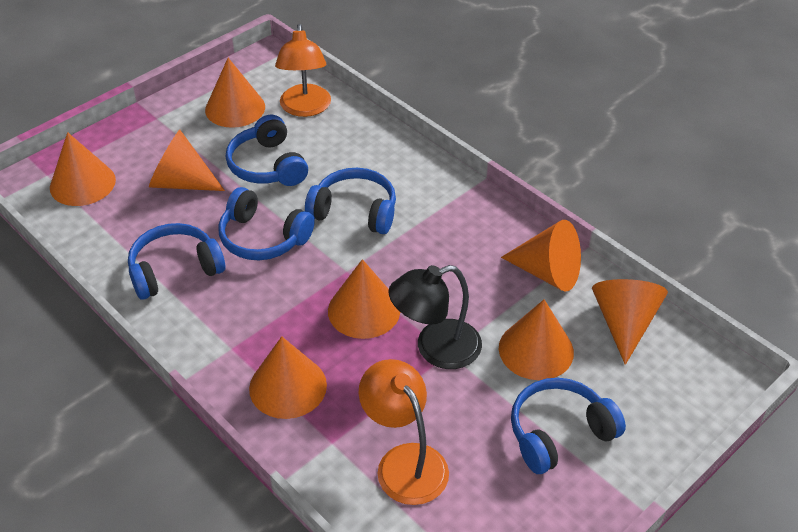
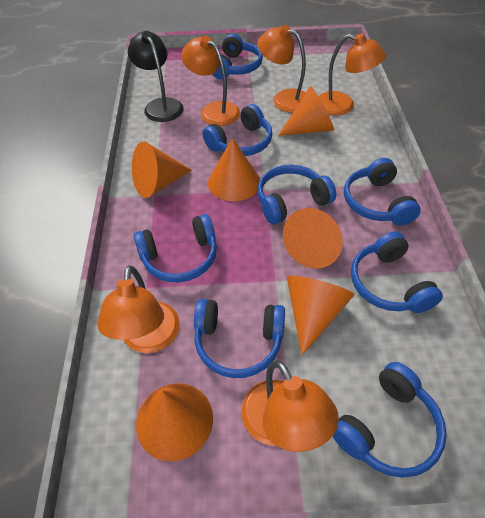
blue headphones: 5 -> 8
orange cone: 8 -> 6
orange lamp: 2 -> 5

